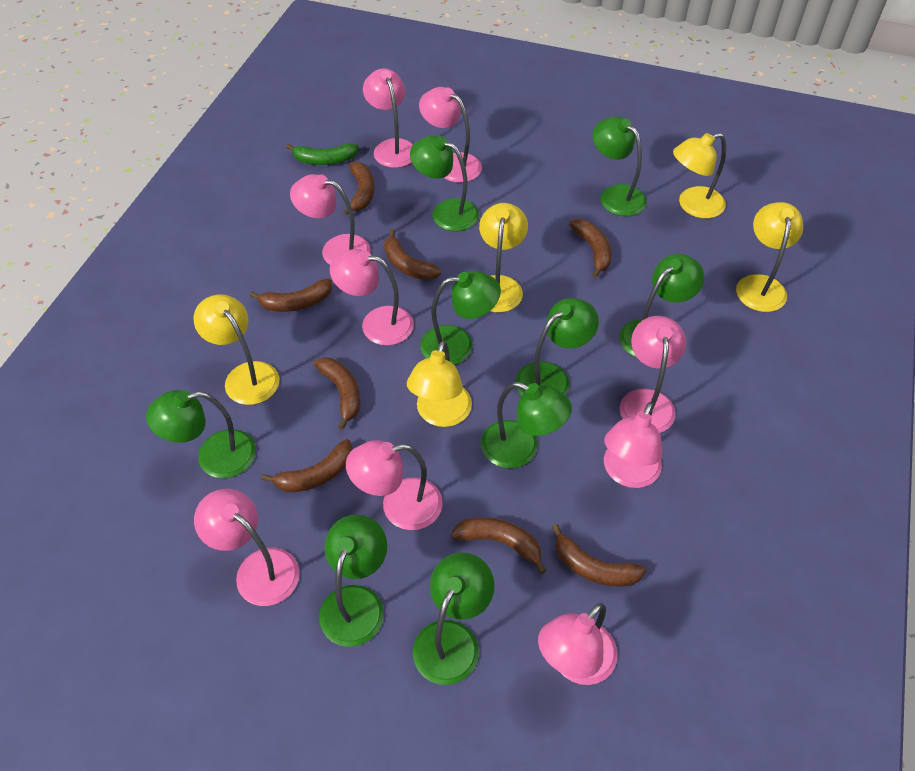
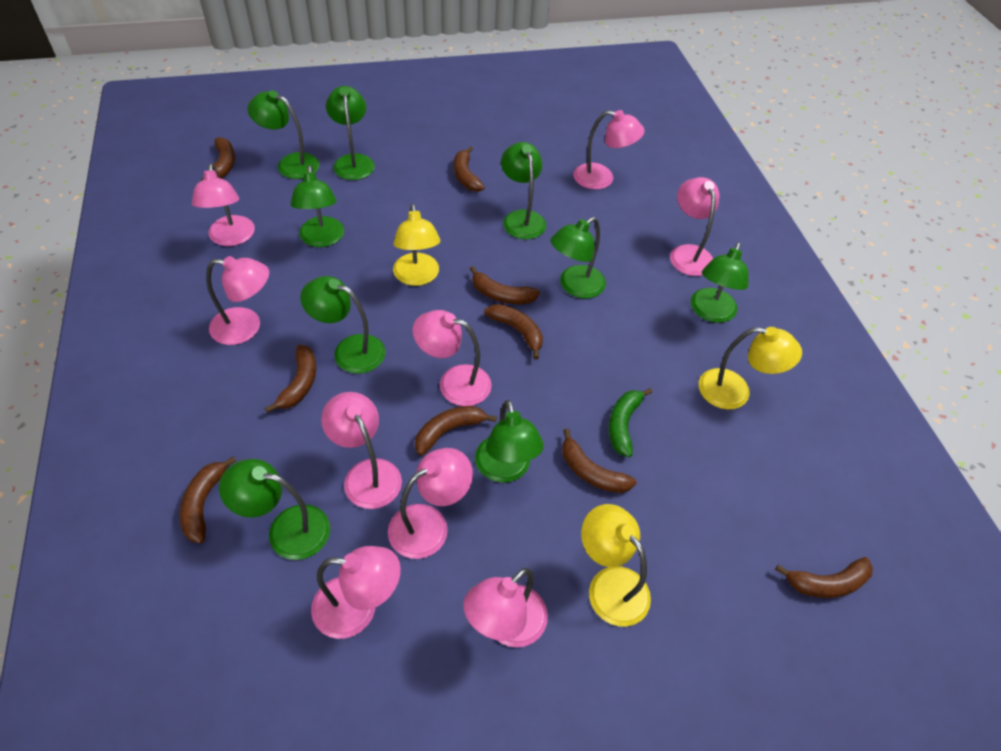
brown banana: 8 -> 9
yellow lamp: 5 -> 3

